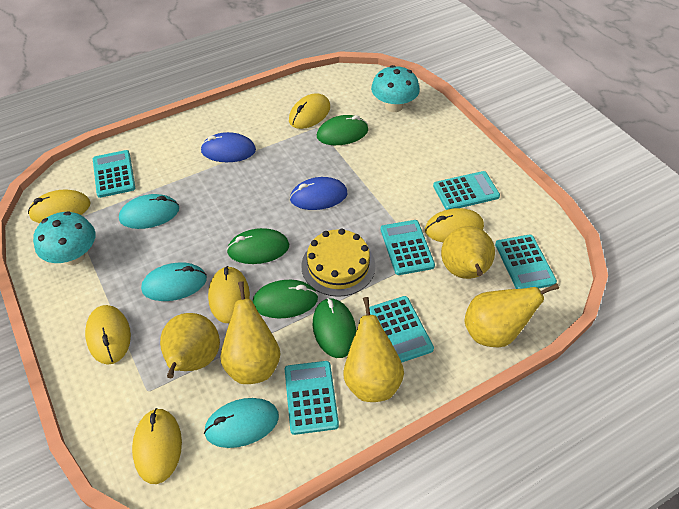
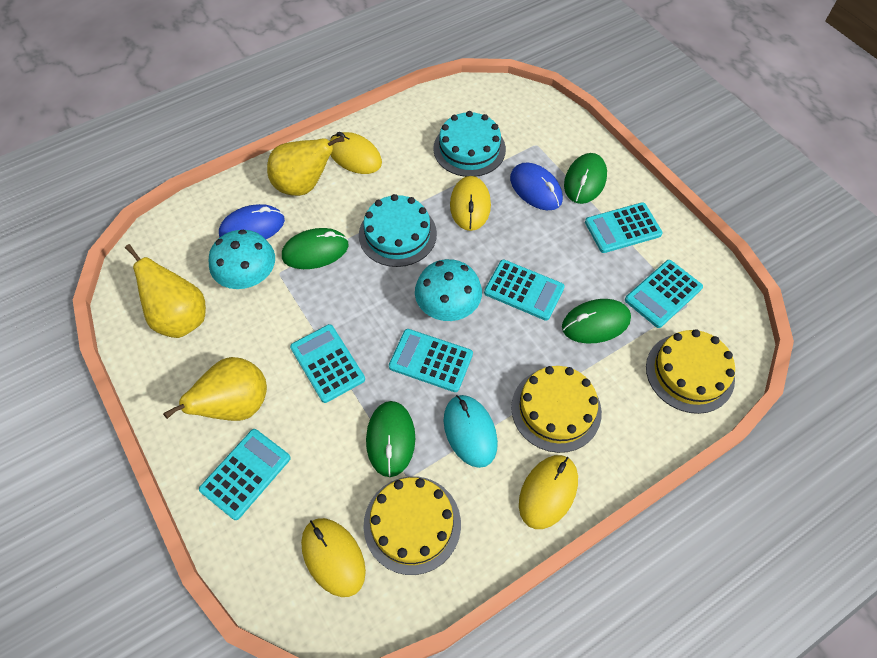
turquoise cake: 0 -> 2
turquoise mouse: 3 -> 1
yellow cake: 1 -> 3
yellow mouse: 6 -> 4
yellow pear: 5 -> 3

